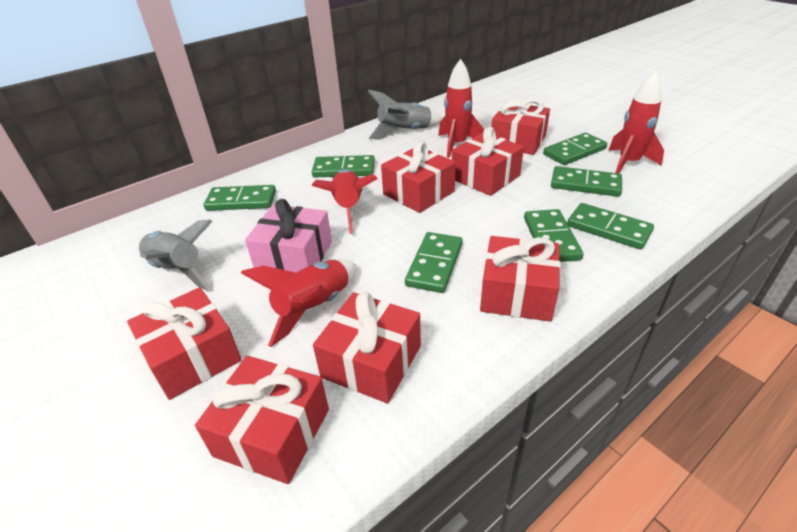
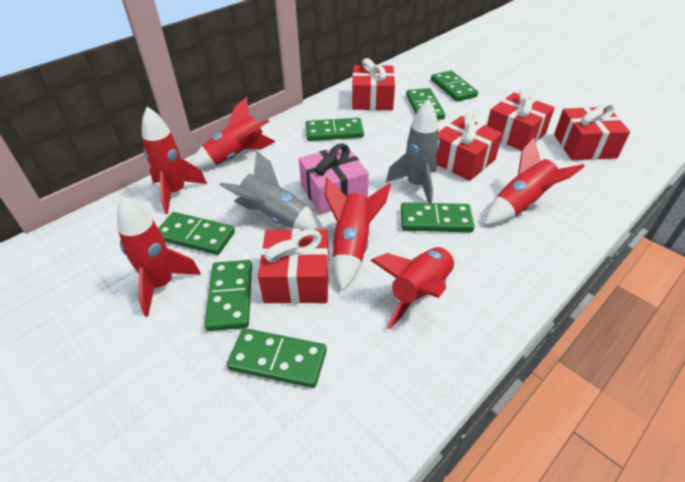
red gift: 7 -> 5
red rocket: 4 -> 6

